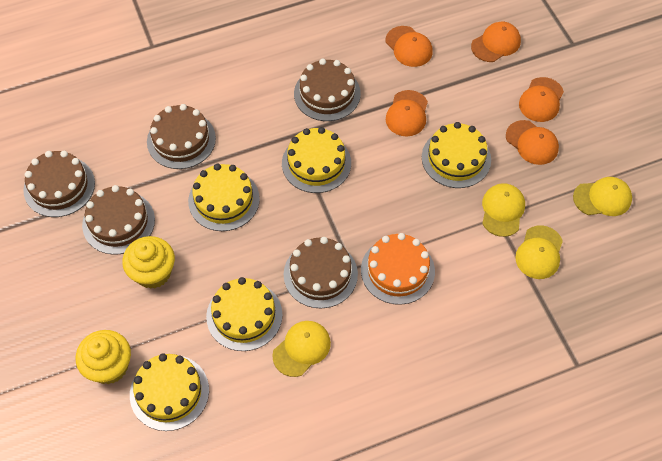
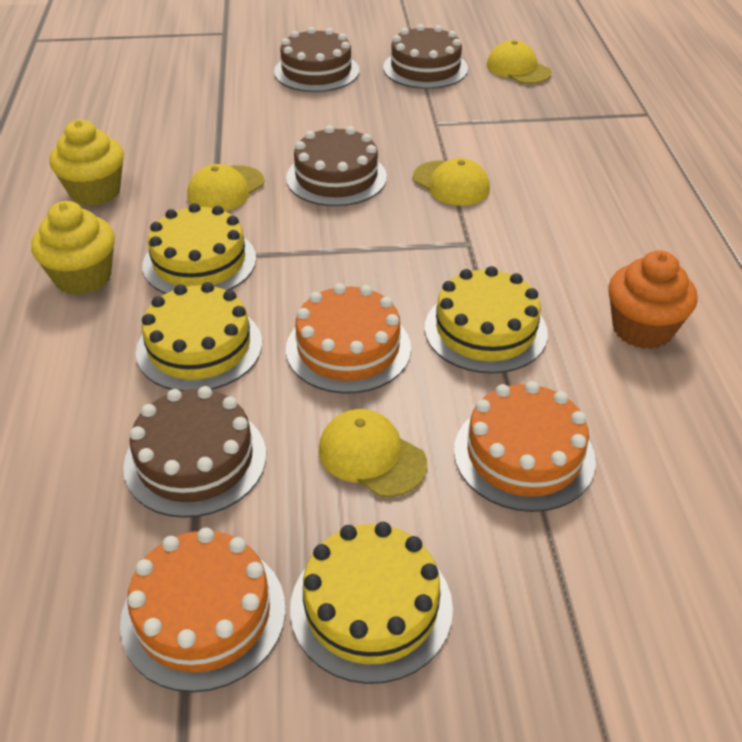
brown cake: 5 -> 4
orange cake: 1 -> 3
orange cap: 5 -> 0
orange cupcake: 0 -> 1
yellow cake: 5 -> 4

